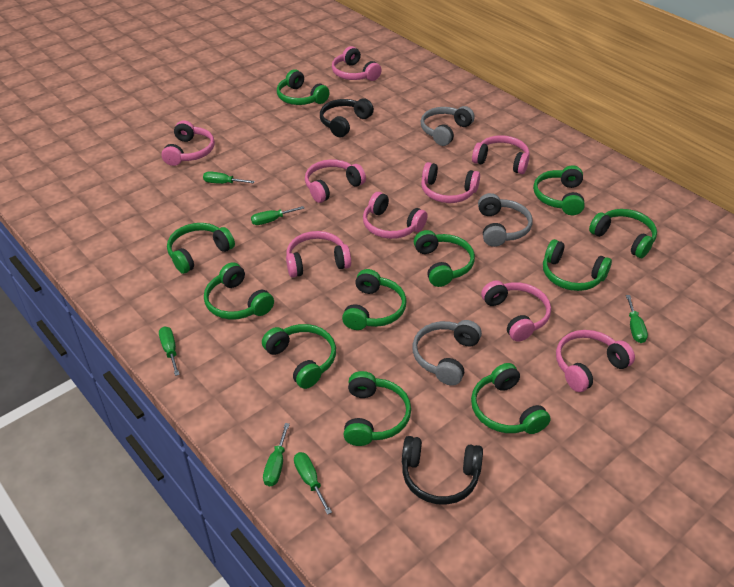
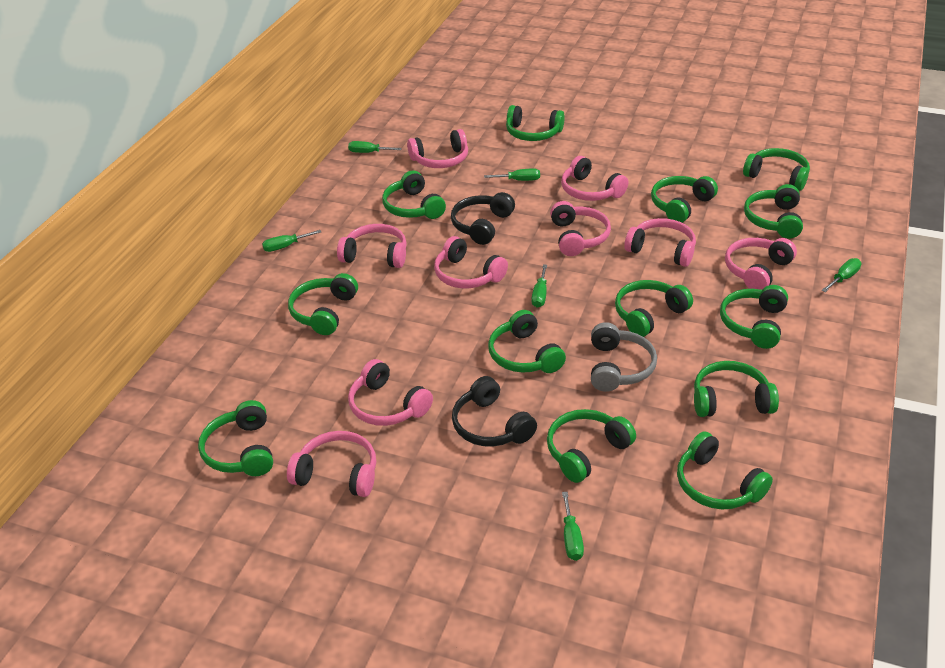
green headphones: 11 -> 13
grey headphones: 3 -> 1

